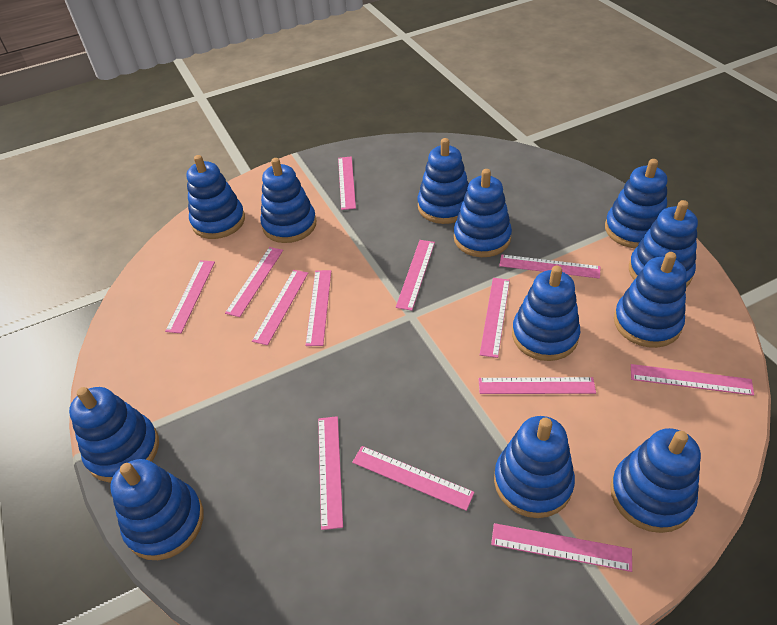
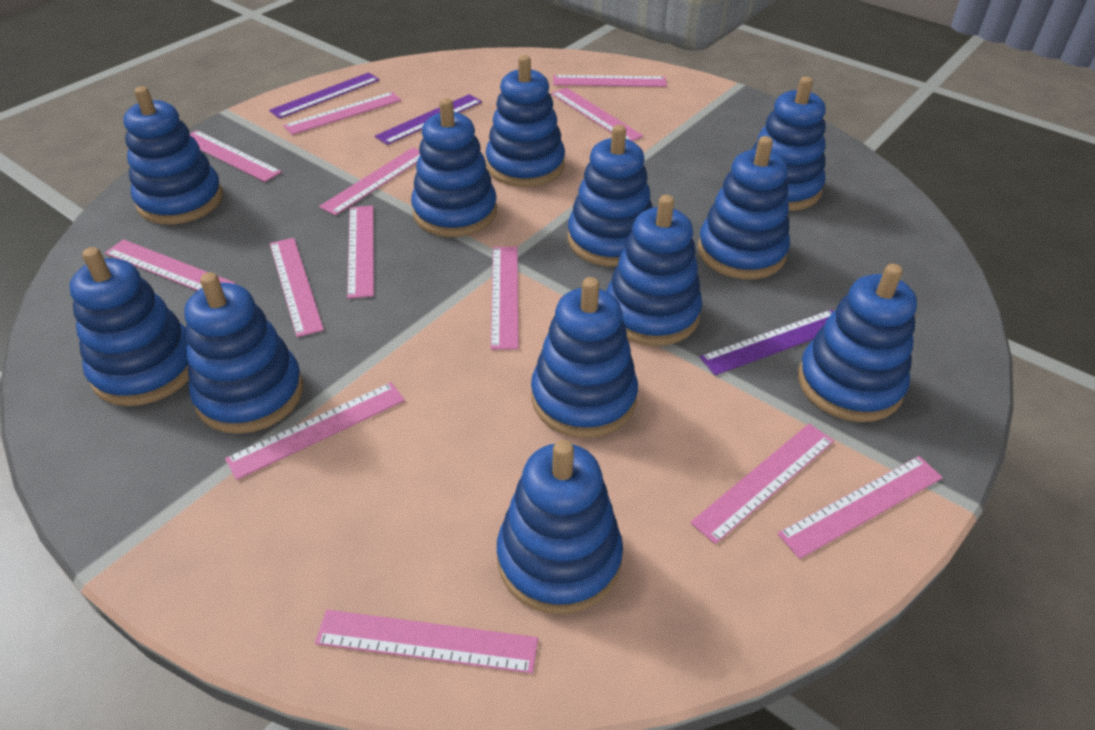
purple ruler: 0 -> 3

